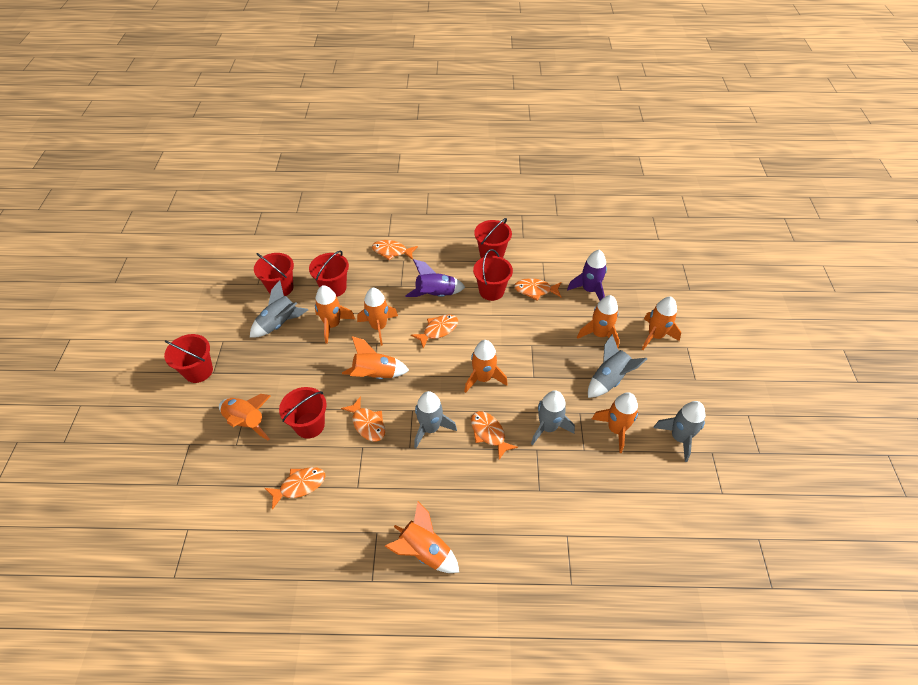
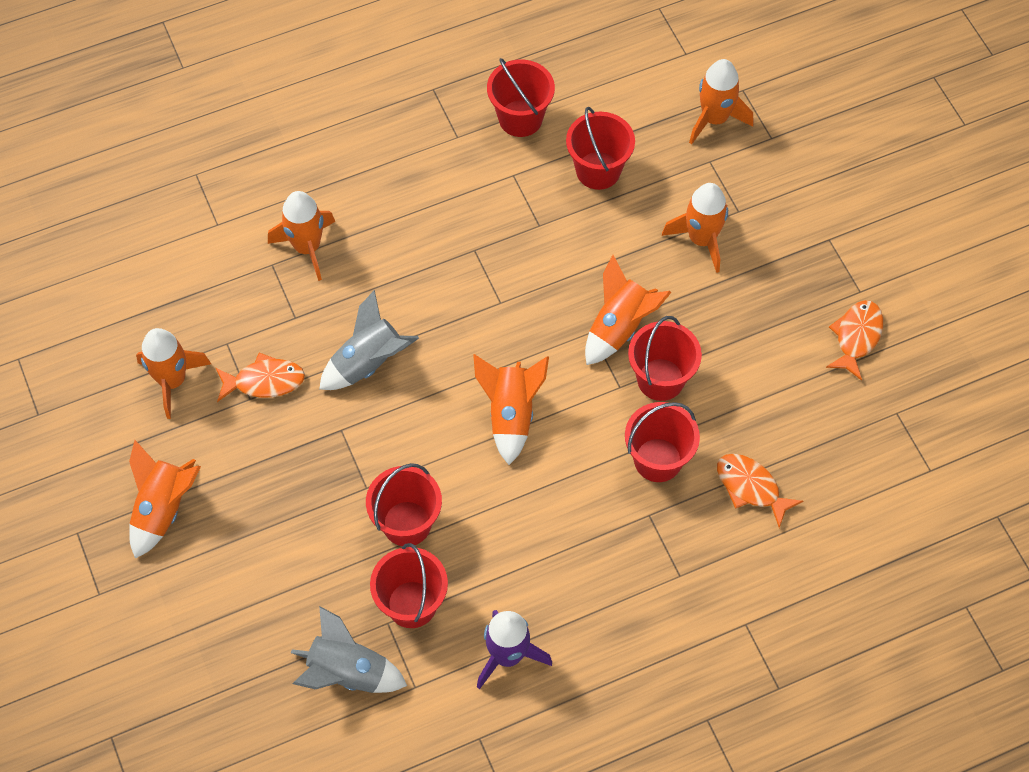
grey rocket: 5 -> 2
orange fish: 6 -> 3
orange rocket: 9 -> 7
purple rocket: 2 -> 1

